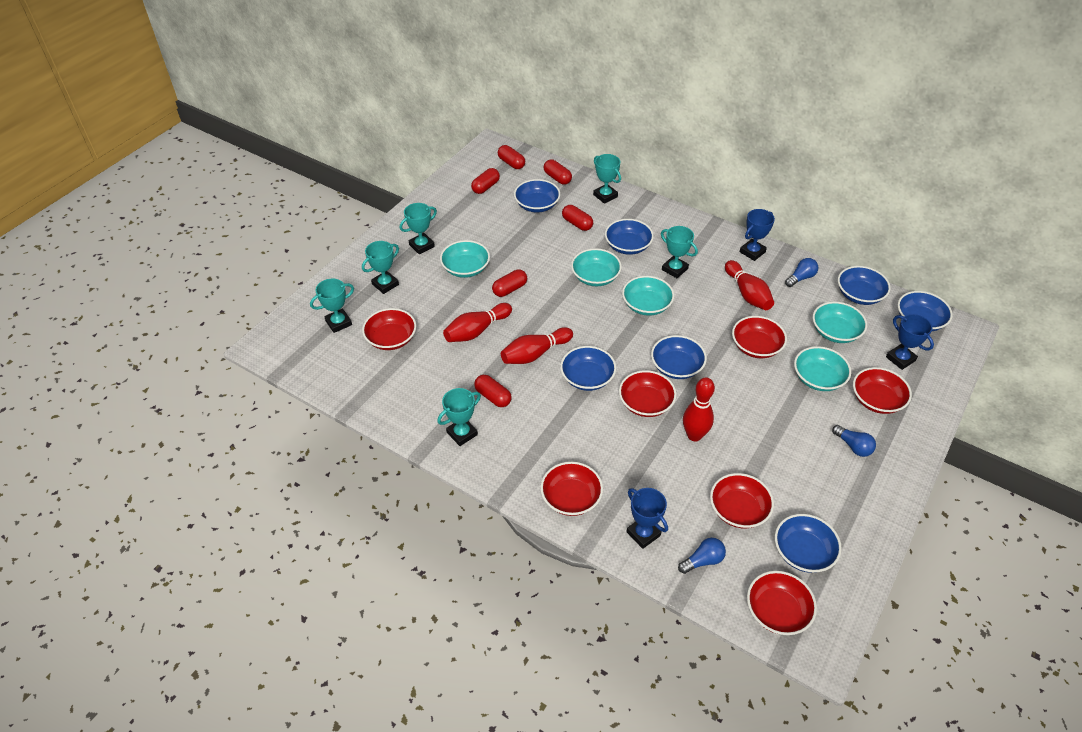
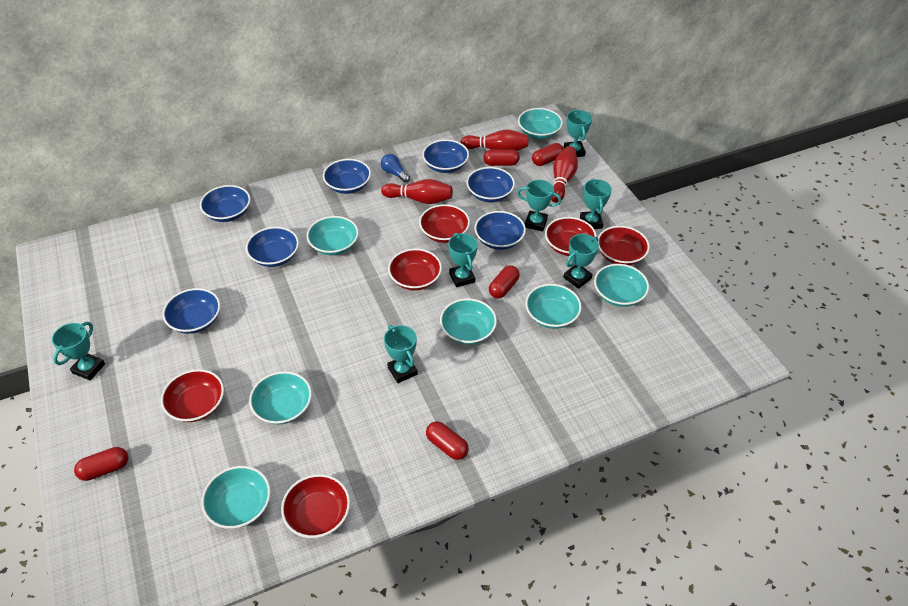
blue light bulb: 3 -> 1
blue trophy: 3 -> 0
red bowl: 7 -> 6
red bowling pin: 4 -> 3
red capsule: 6 -> 5
turquoise bowl: 5 -> 7
turquoise trophy: 6 -> 7

